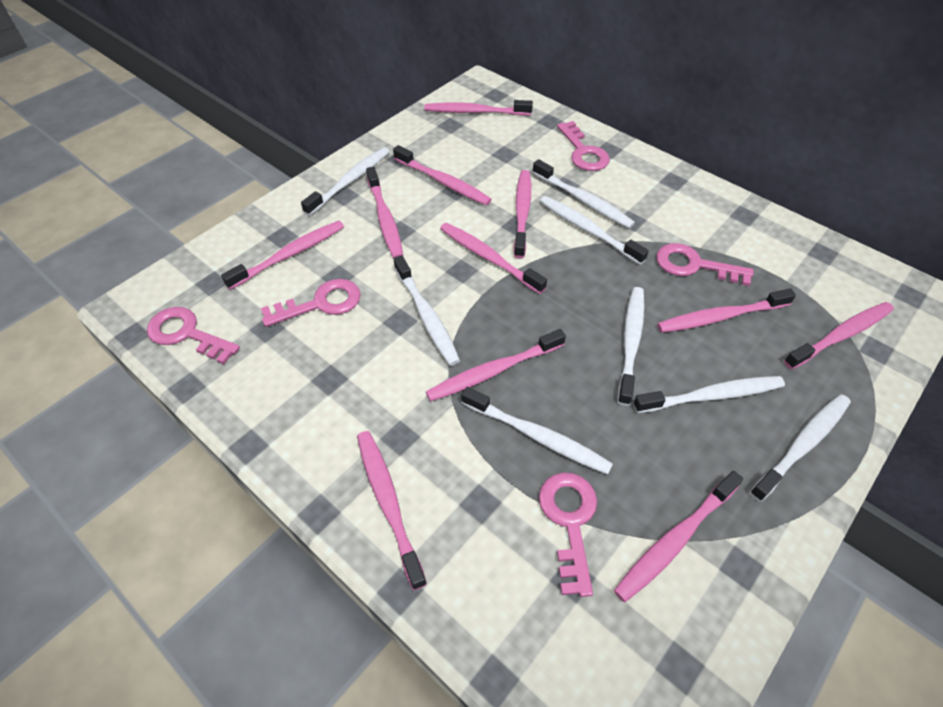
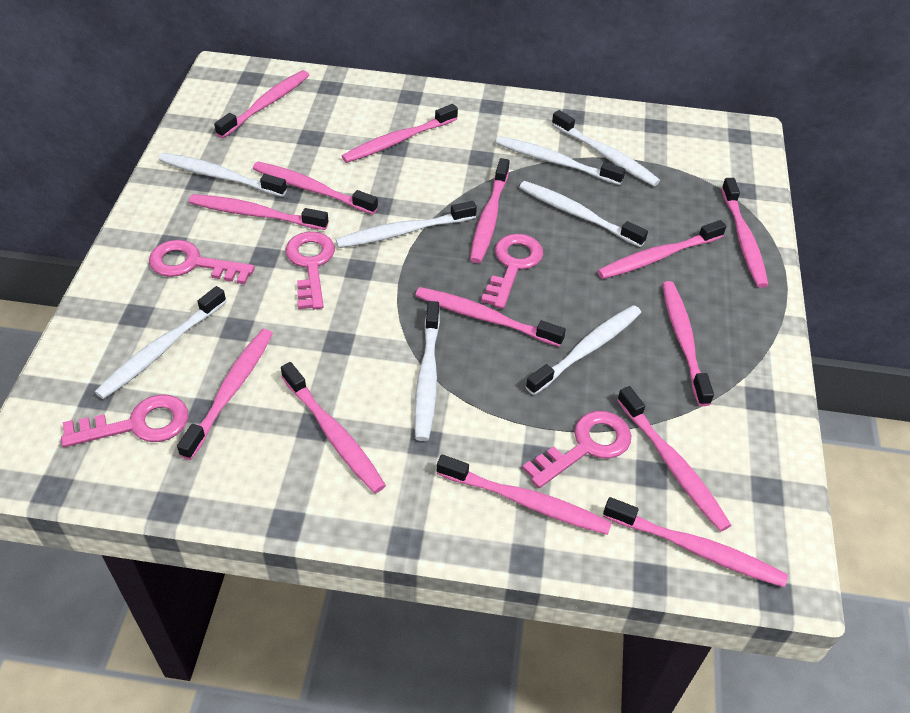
pink toothbrush: 11 -> 14

